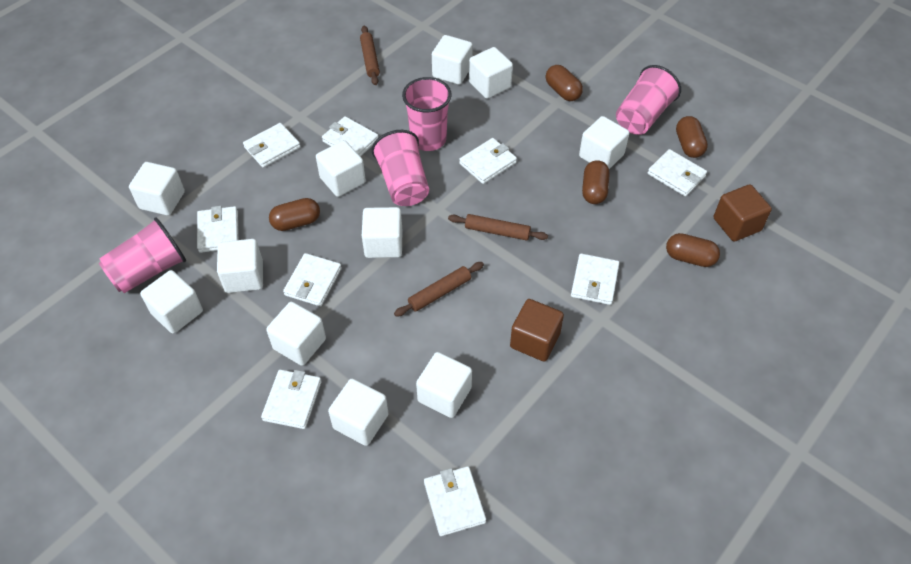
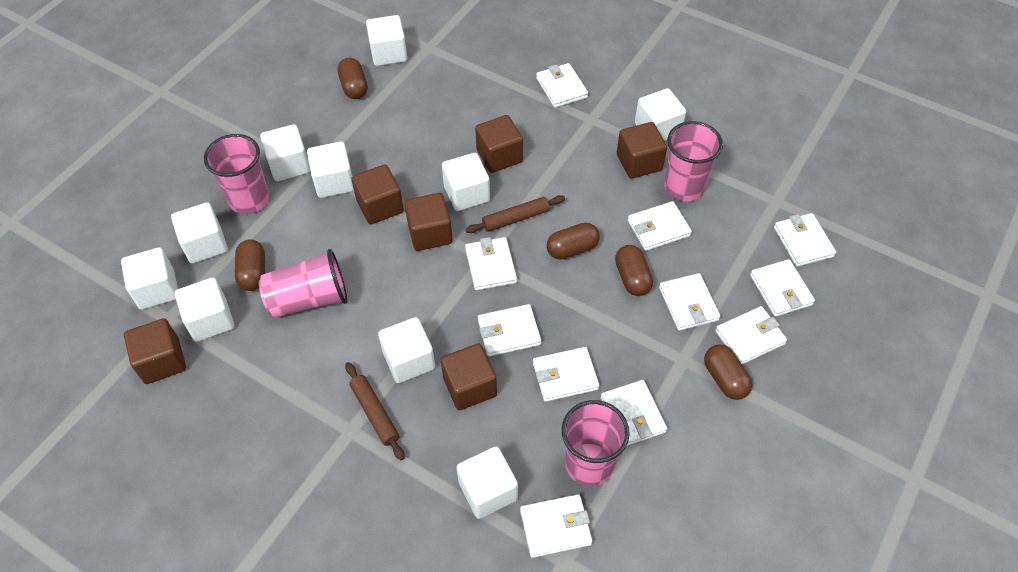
brown cube: 2 -> 6
brown rolling pin: 3 -> 2
white cube: 11 -> 10
white wallet: 9 -> 11

